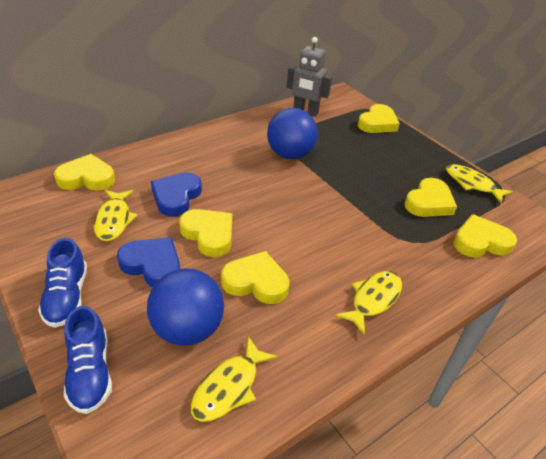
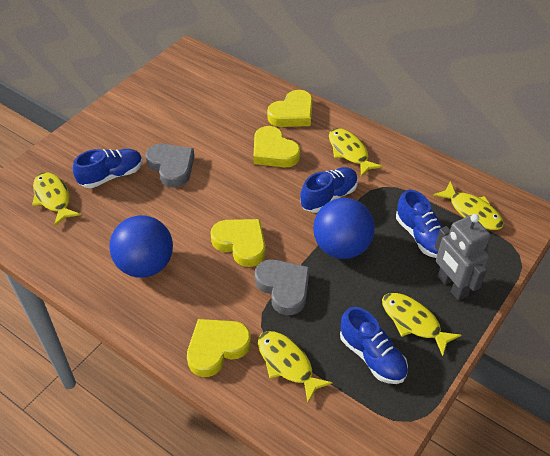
blue heart: 2 -> 0
blue shoe: 2 -> 4
grey heart: 0 -> 2
yellow fish: 4 -> 5
yellow heart: 6 -> 4

